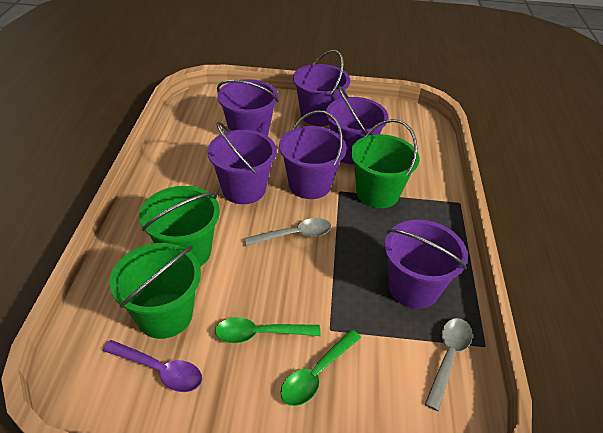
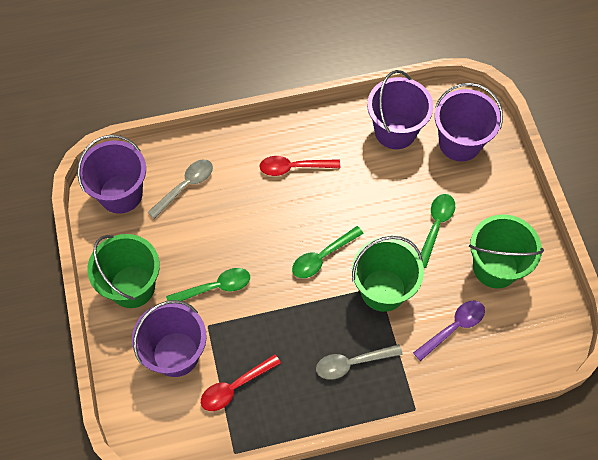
green spoon: 2 -> 3
purple bucket: 6 -> 4
red spoon: 0 -> 2

